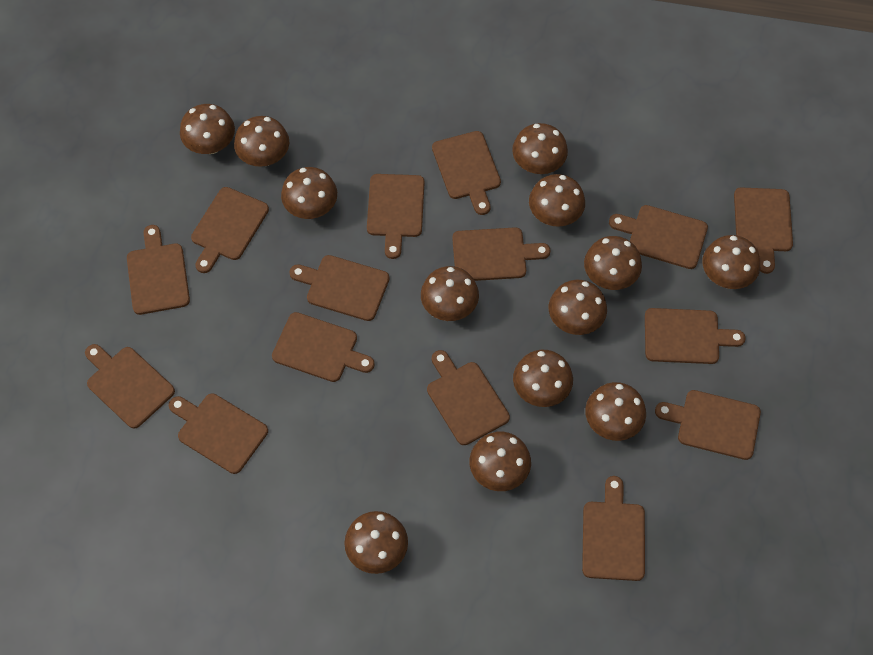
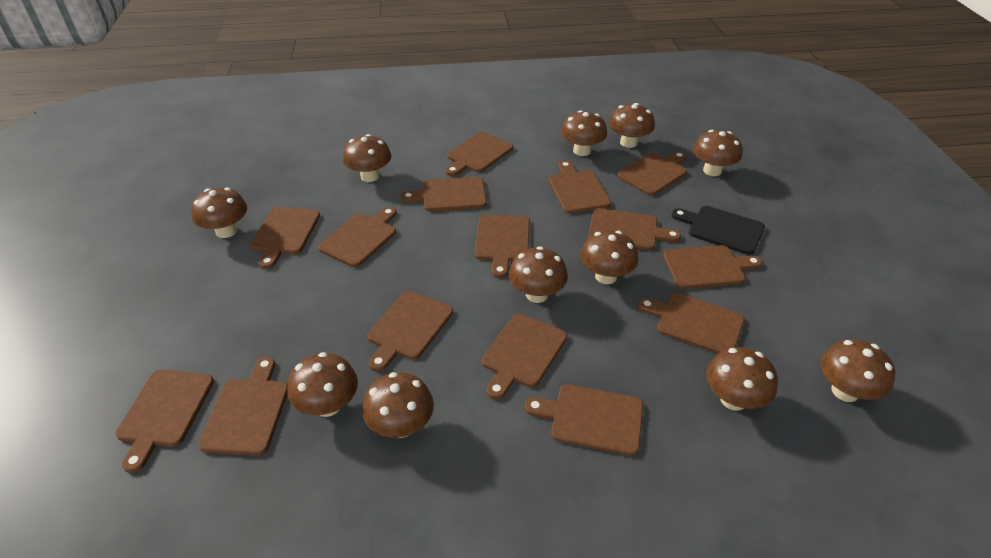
black cutting board: 0 -> 1
brown mushroom: 13 -> 11

